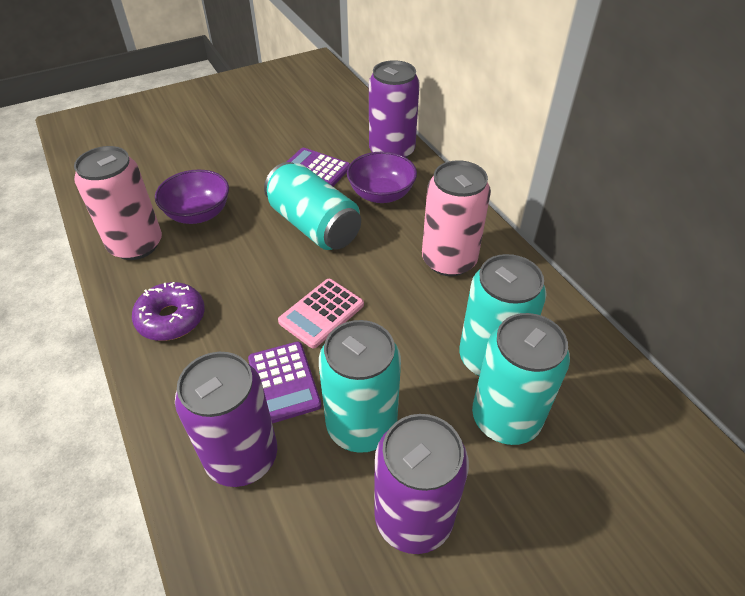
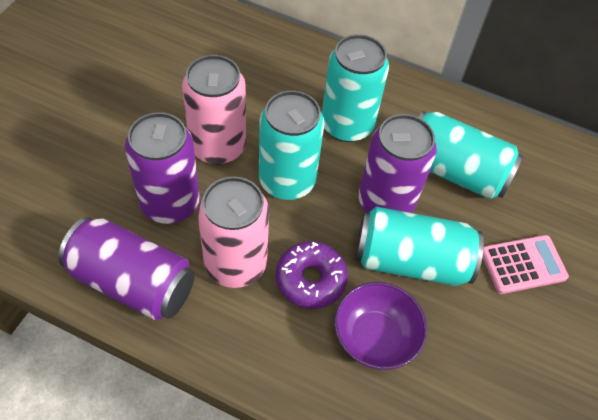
purple bowl: 2 -> 1
purple calculator: 2 -> 0

